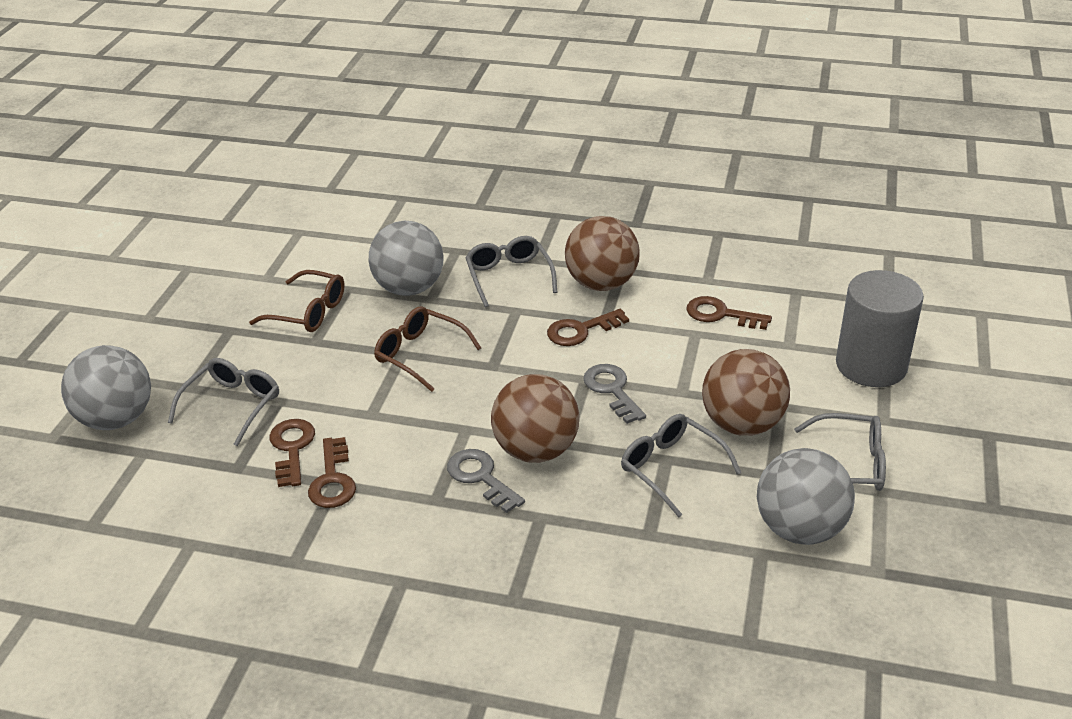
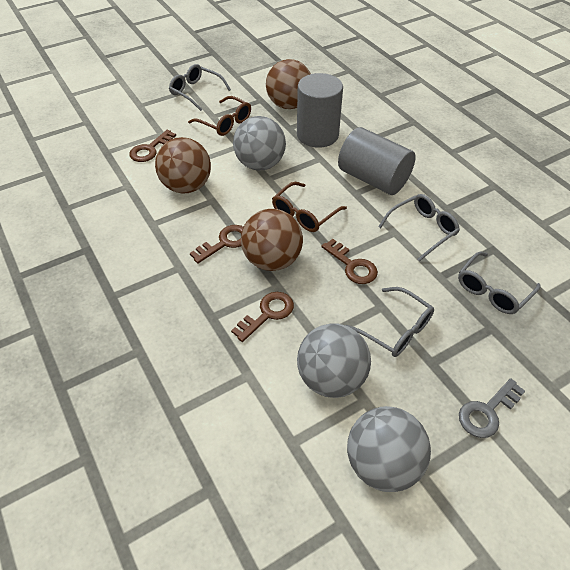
grey cylinder: 1 -> 2
grey key: 2 -> 1

